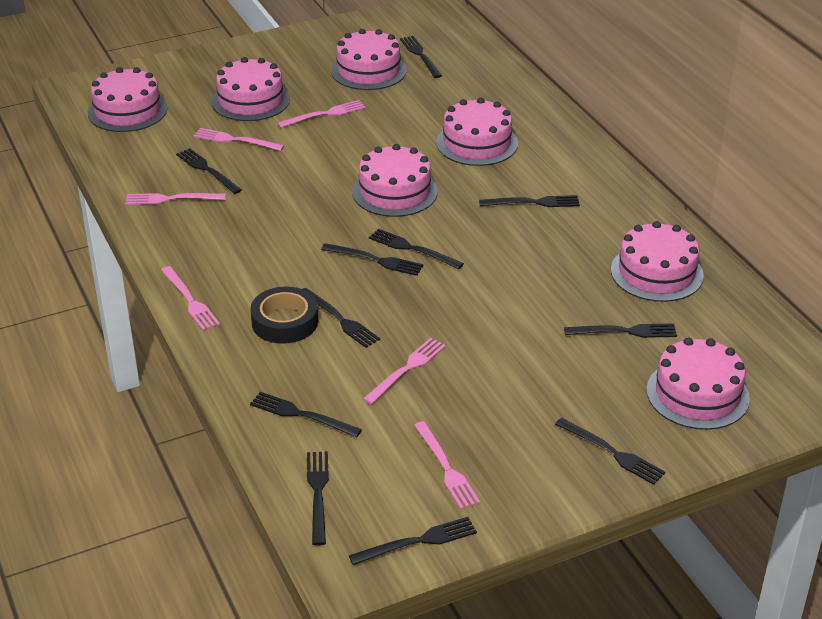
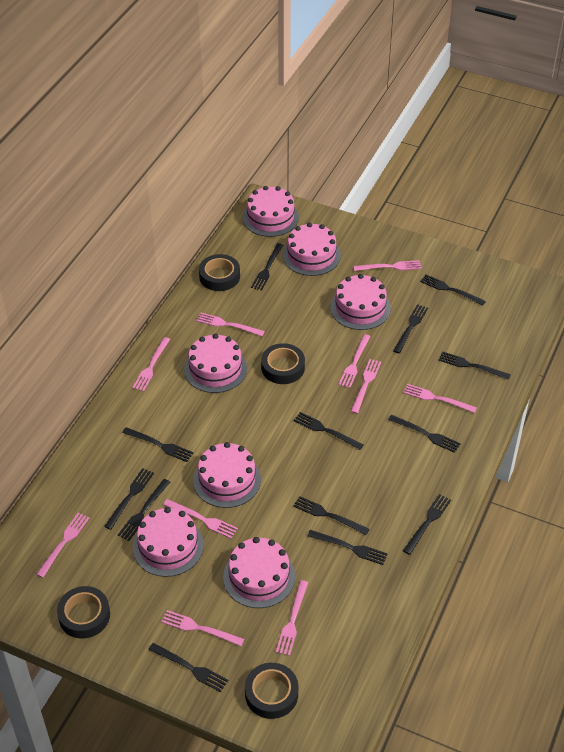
black fork: 11 -> 13
black tape: 1 -> 4
pink fork: 6 -> 10

